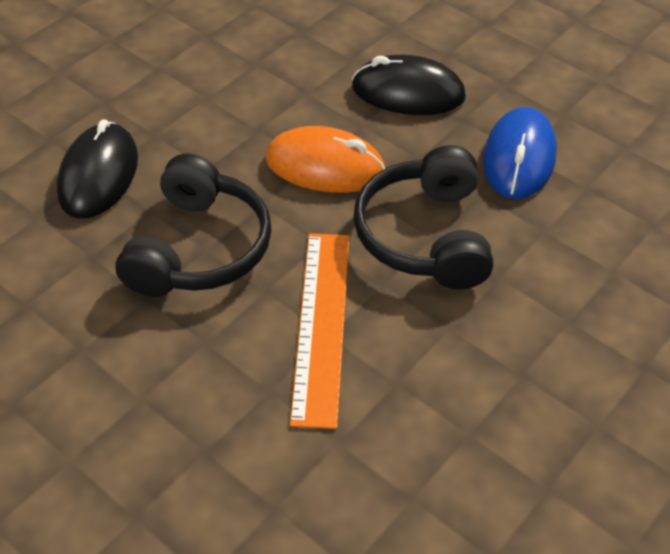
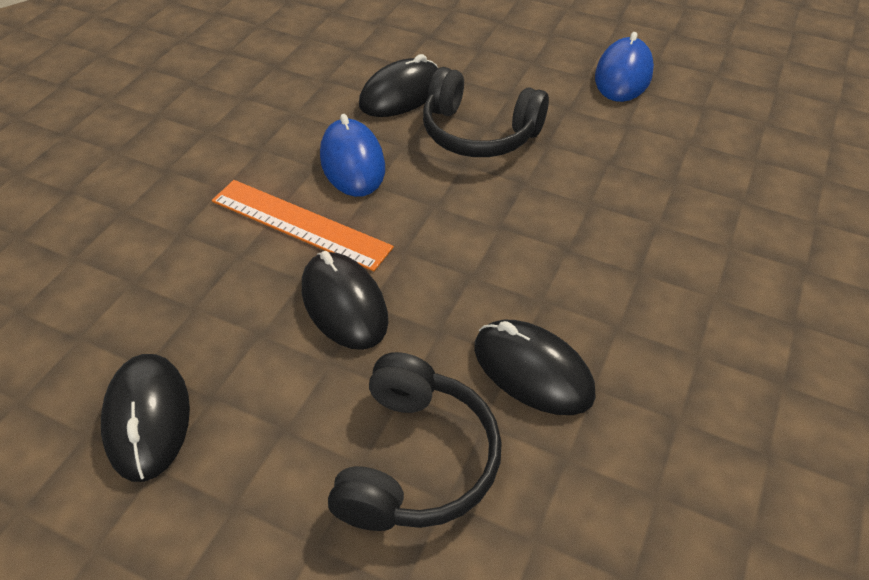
black mouse: 2 -> 4
blue mouse: 1 -> 2
orange mouse: 1 -> 0

